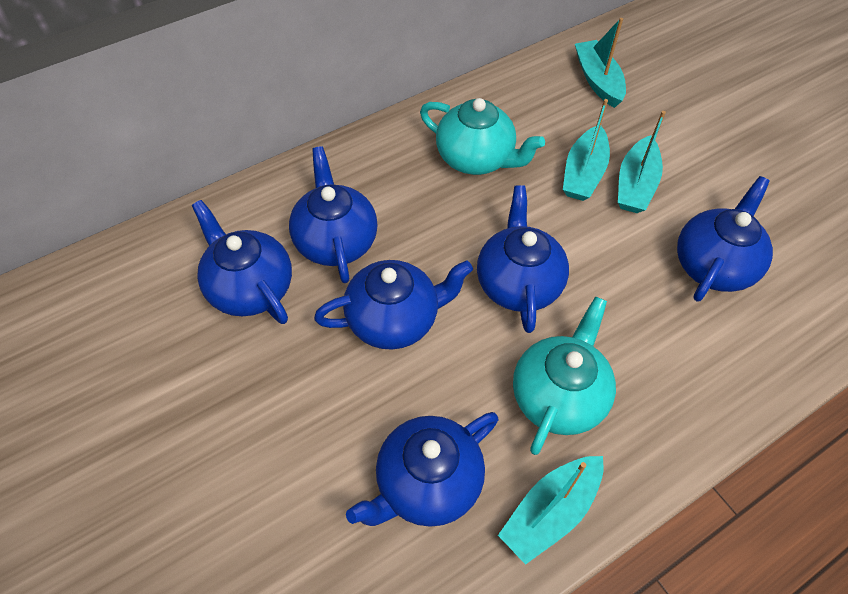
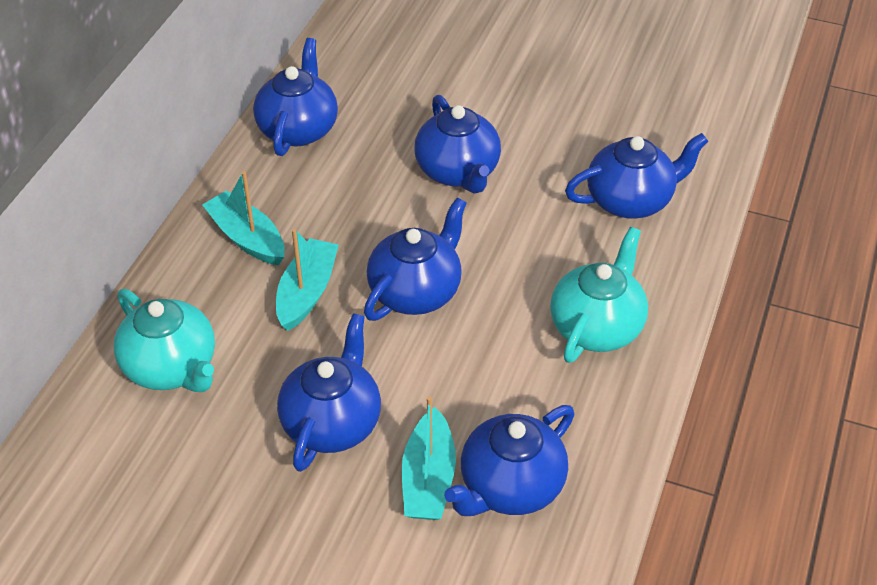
turquoise boat: 4 -> 3

